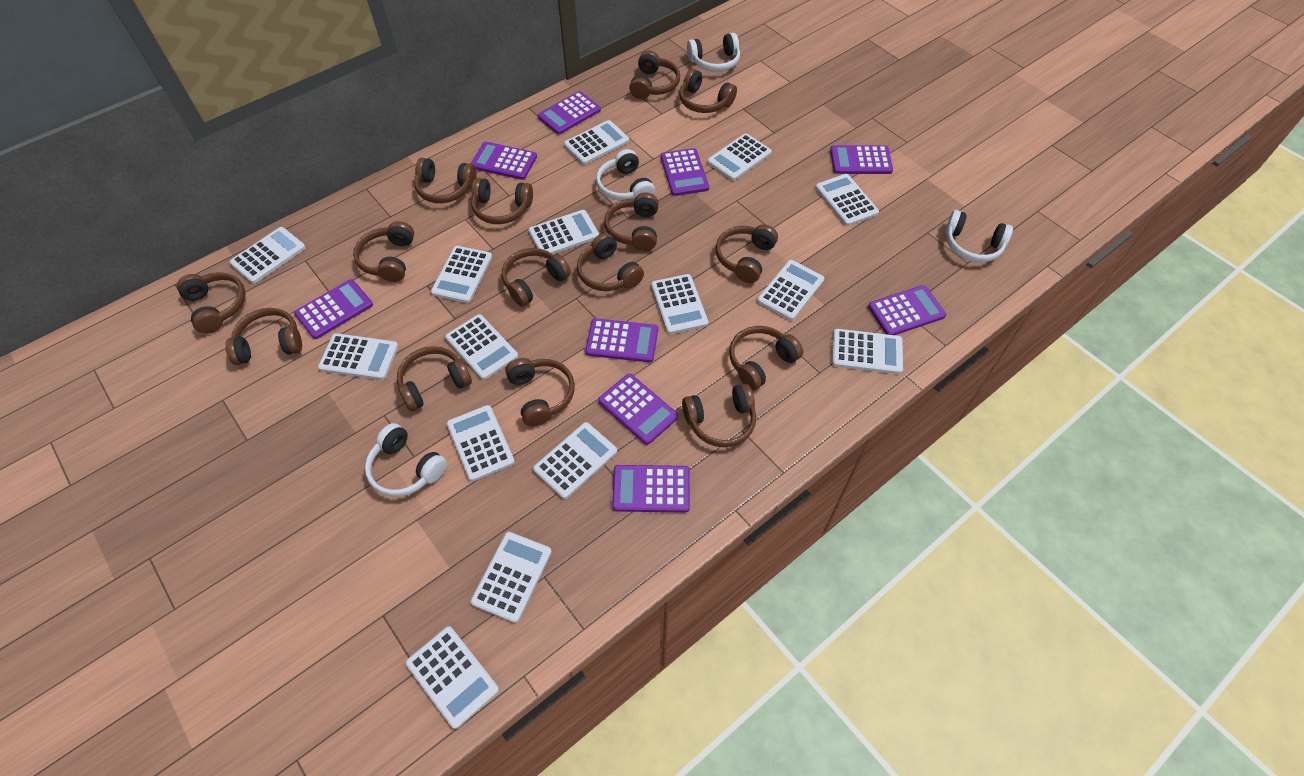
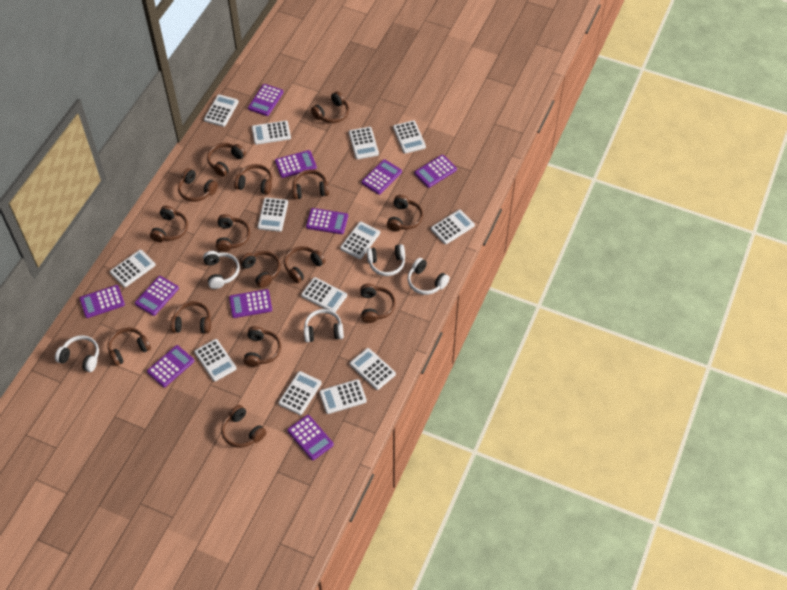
purple calculator: 9 -> 10
white calculator: 15 -> 13
white headphones: 4 -> 5

